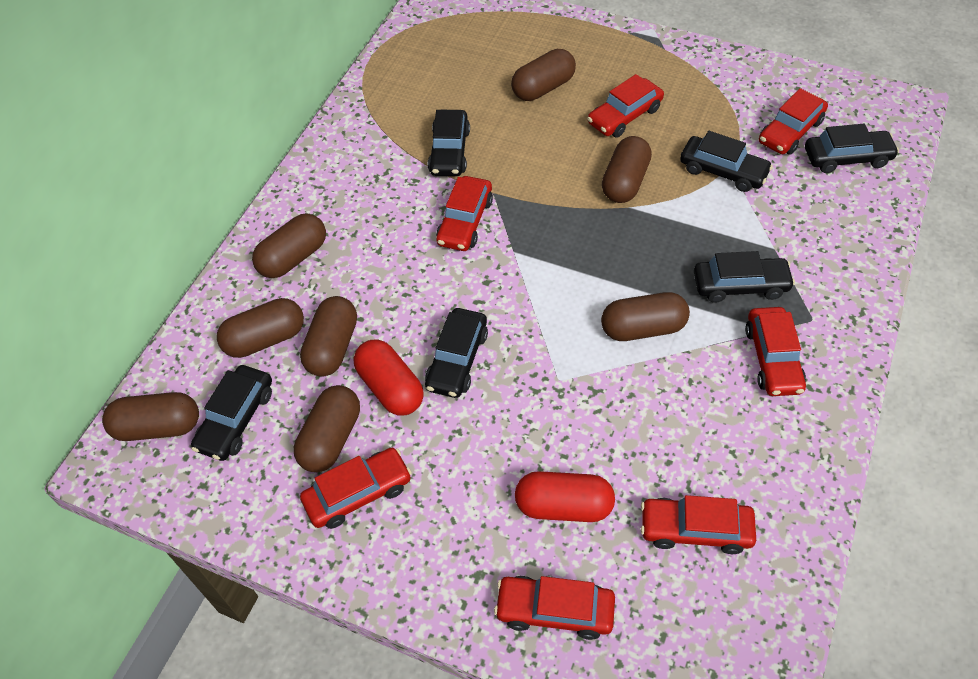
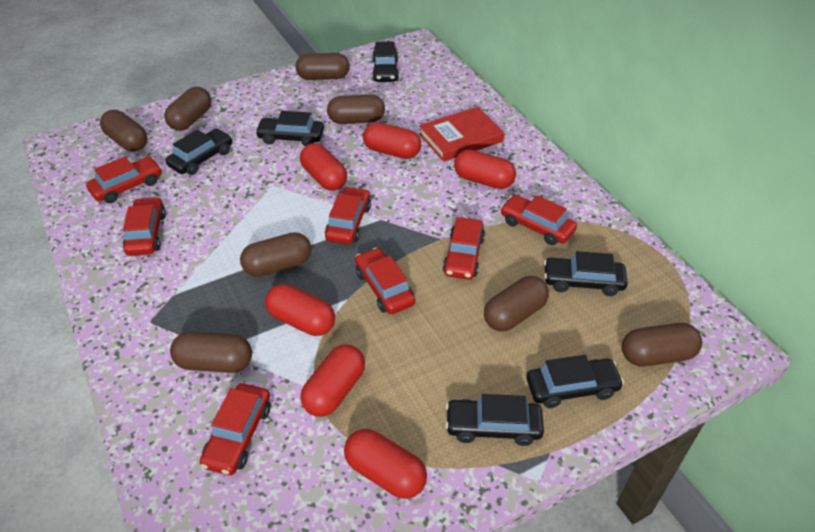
red book: 0 -> 1
red capsule: 2 -> 6

